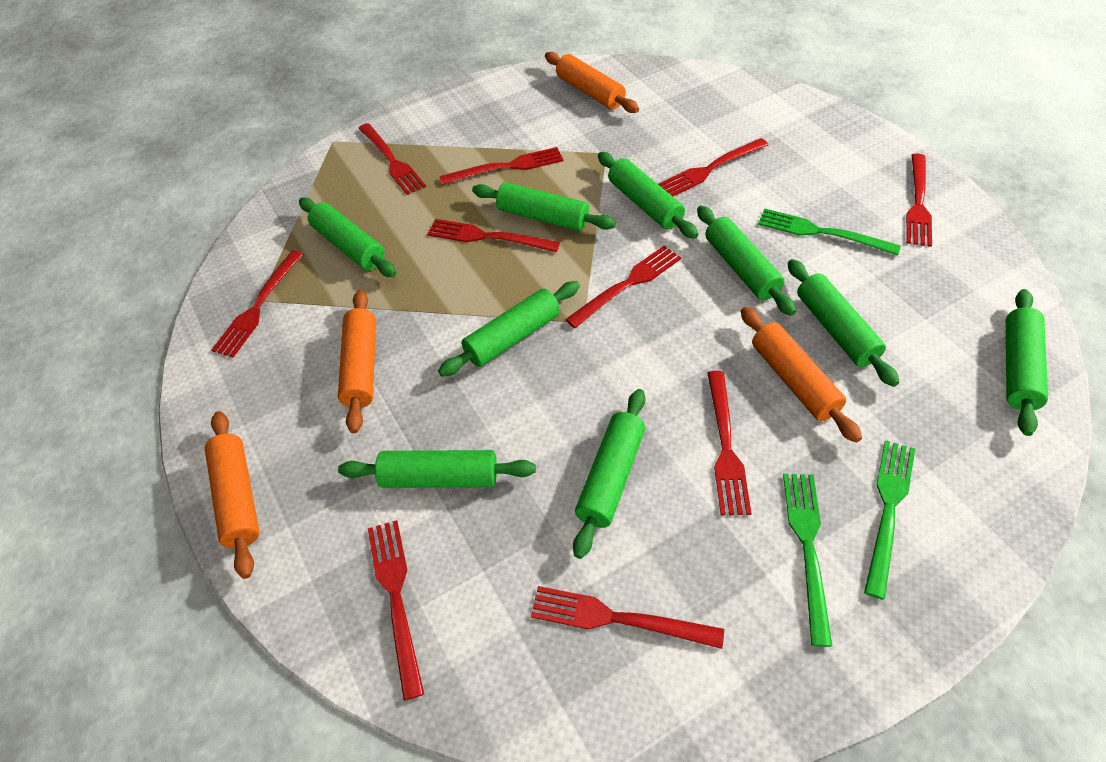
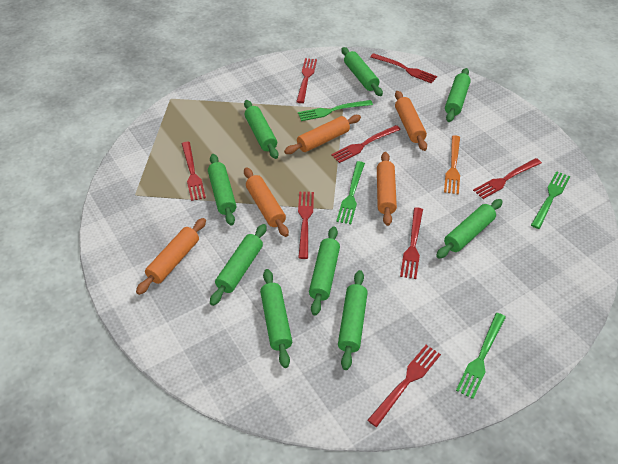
green fork: 3 -> 4
orange fork: 0 -> 1
orange rolling pin: 4 -> 5
red fork: 10 -> 8

